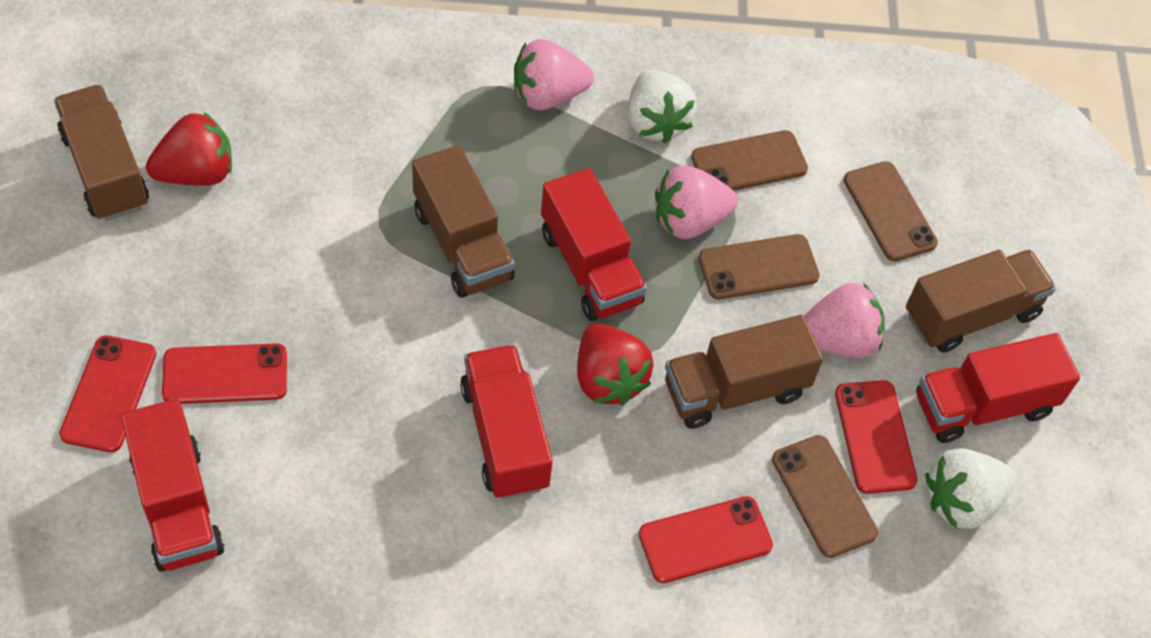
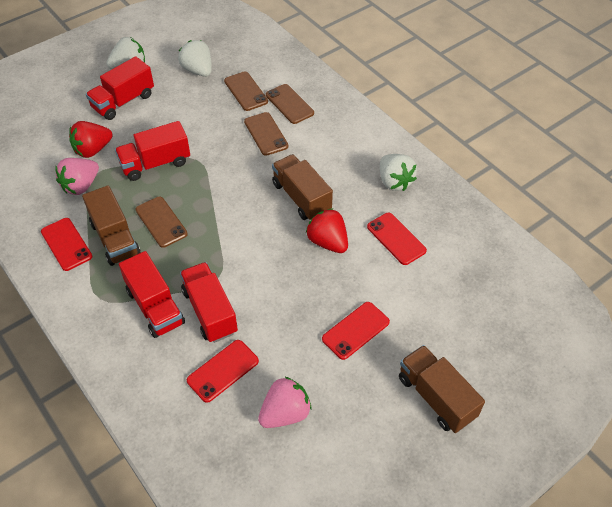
brown truck: 4 -> 3
pink strawberry: 3 -> 2
white strawberry: 2 -> 3

